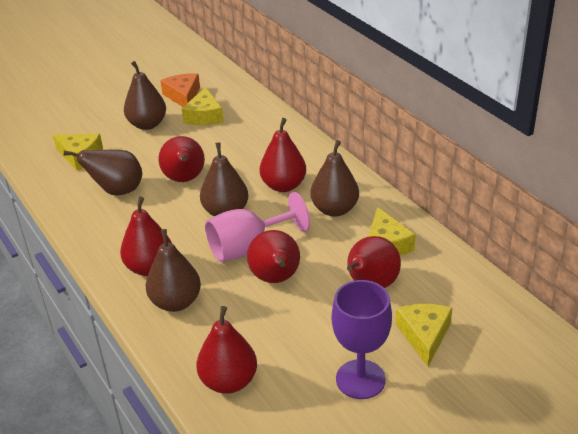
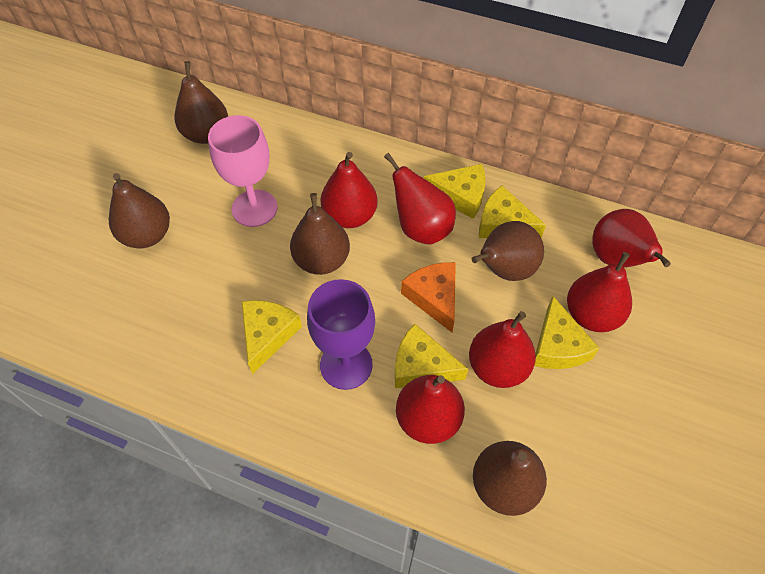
yellow cheese: 4 -> 5

